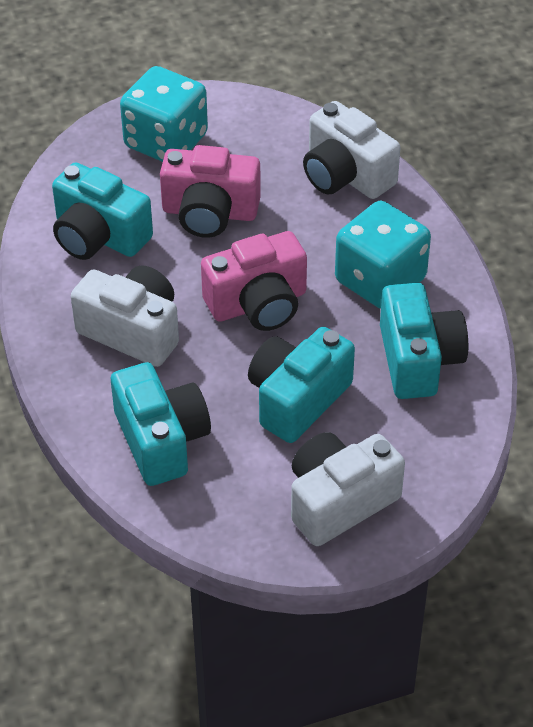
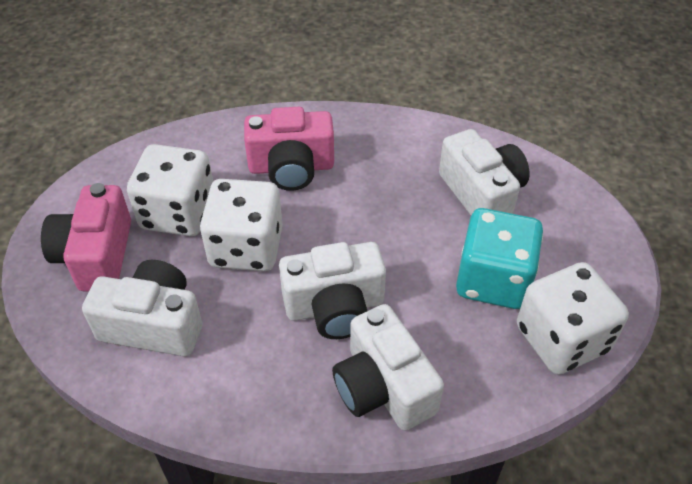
turquoise camera: 4 -> 0
turquoise dice: 2 -> 1
white camera: 3 -> 4
white dice: 0 -> 3

